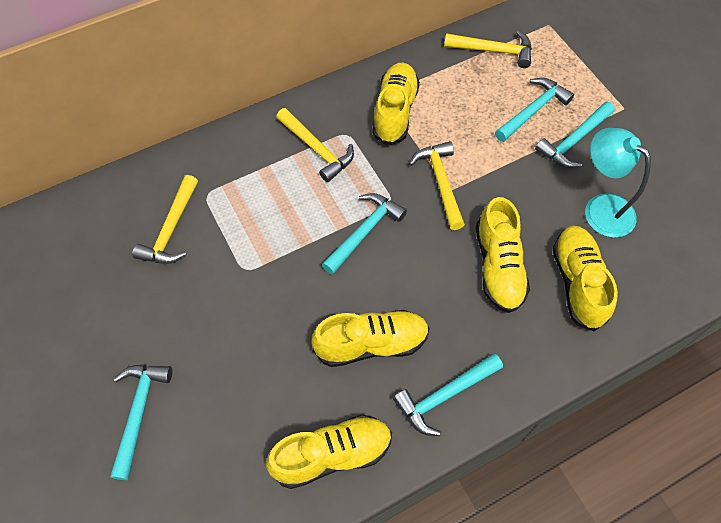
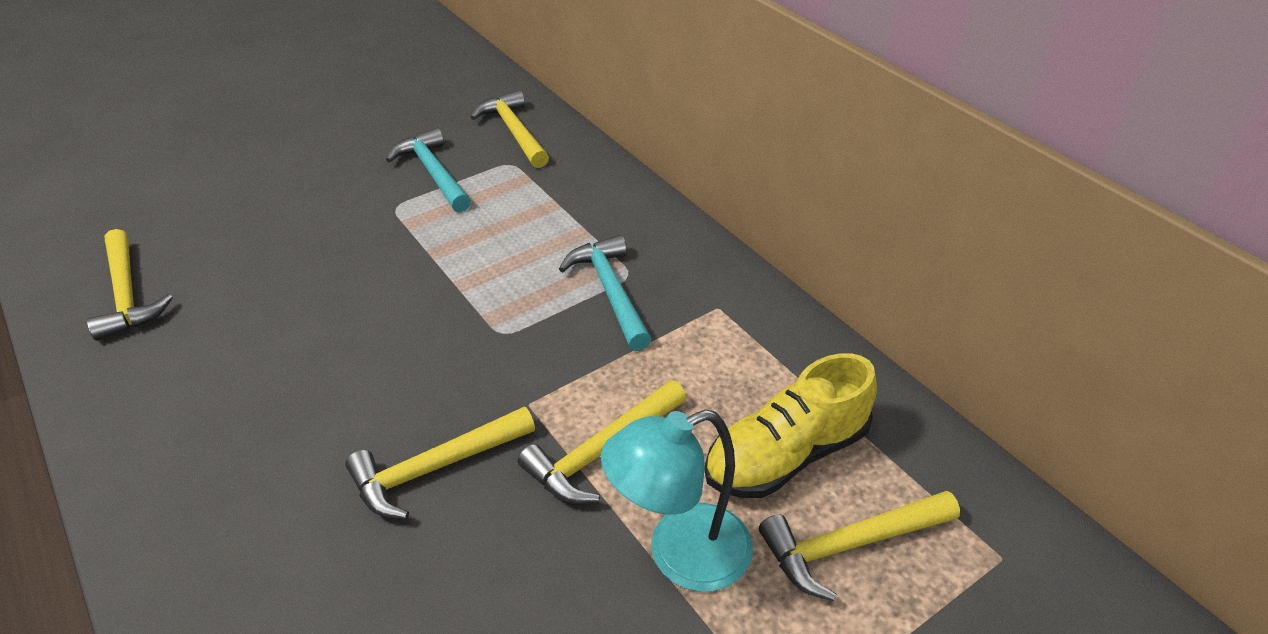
turquoise hammer: 5 -> 2
yellow hammer: 4 -> 5
yellow shoe: 5 -> 1

